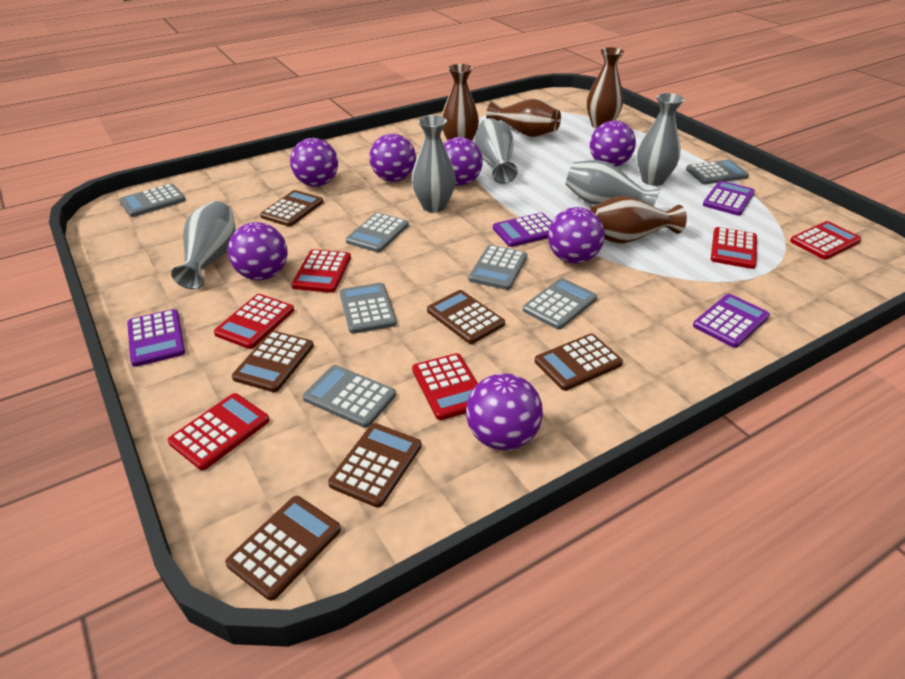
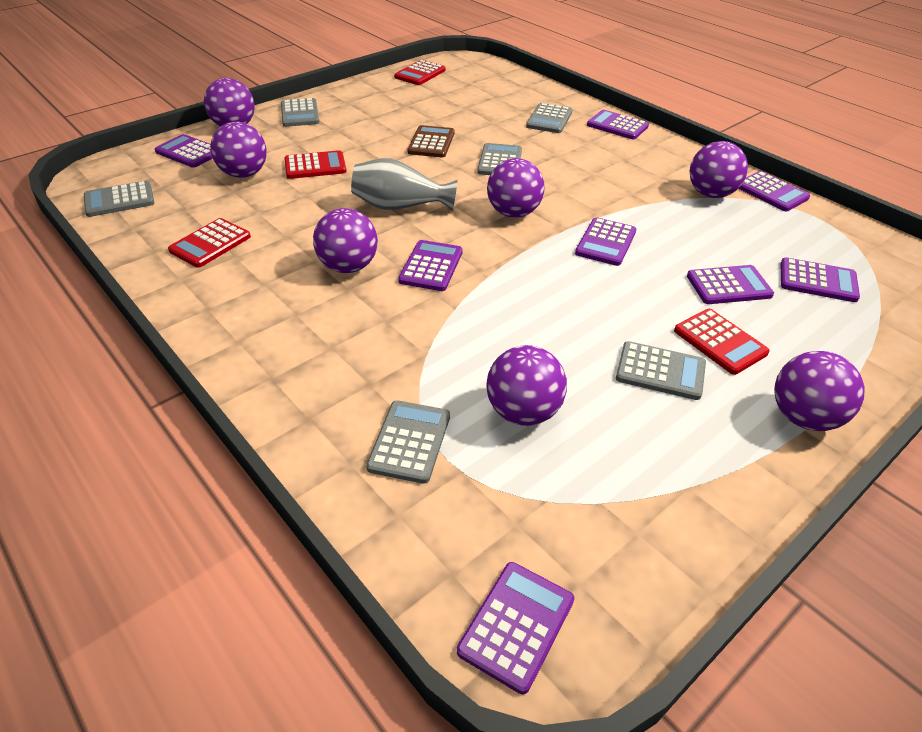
brown calculator: 6 -> 1
brown vase: 4 -> 0
grey calculator: 7 -> 6
grey vase: 5 -> 1
purple calculator: 4 -> 8
red calculator: 6 -> 4

